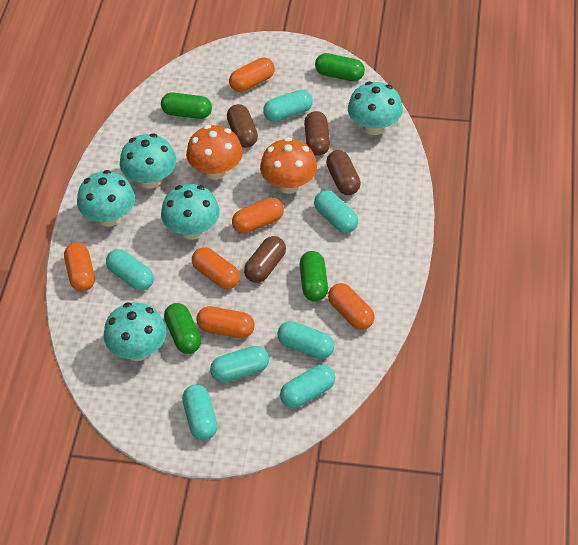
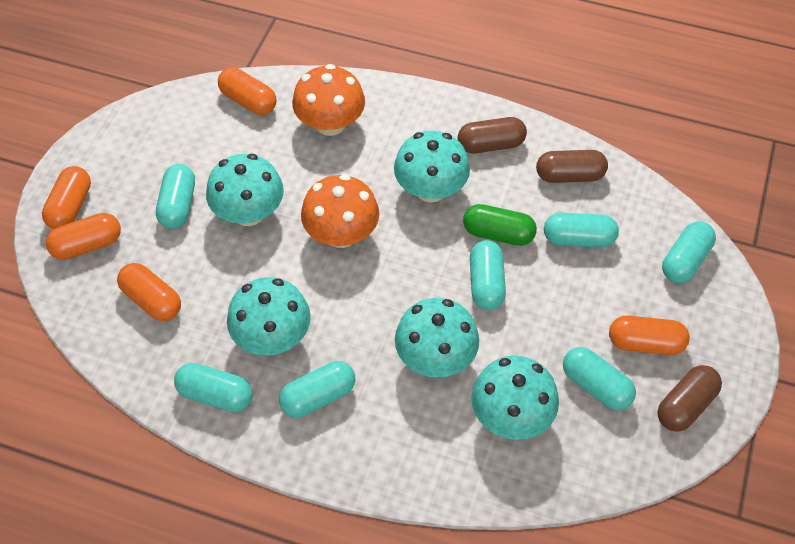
brown capsule: 4 -> 3
green capsule: 4 -> 1
orange capsule: 6 -> 5

